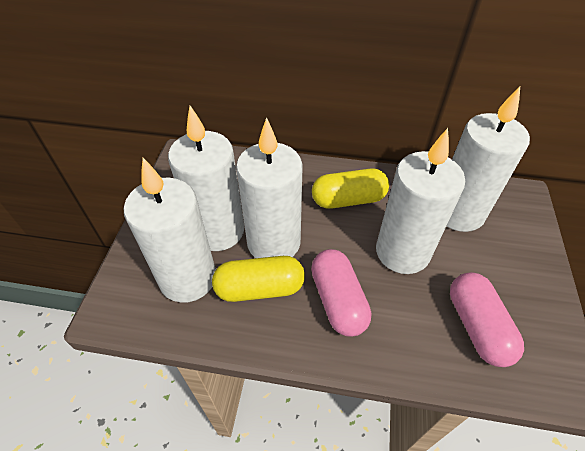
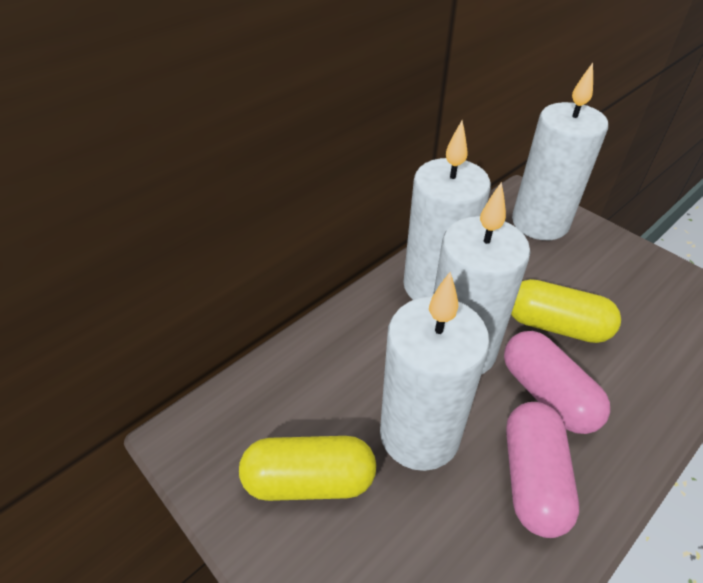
white candle: 5 -> 4

